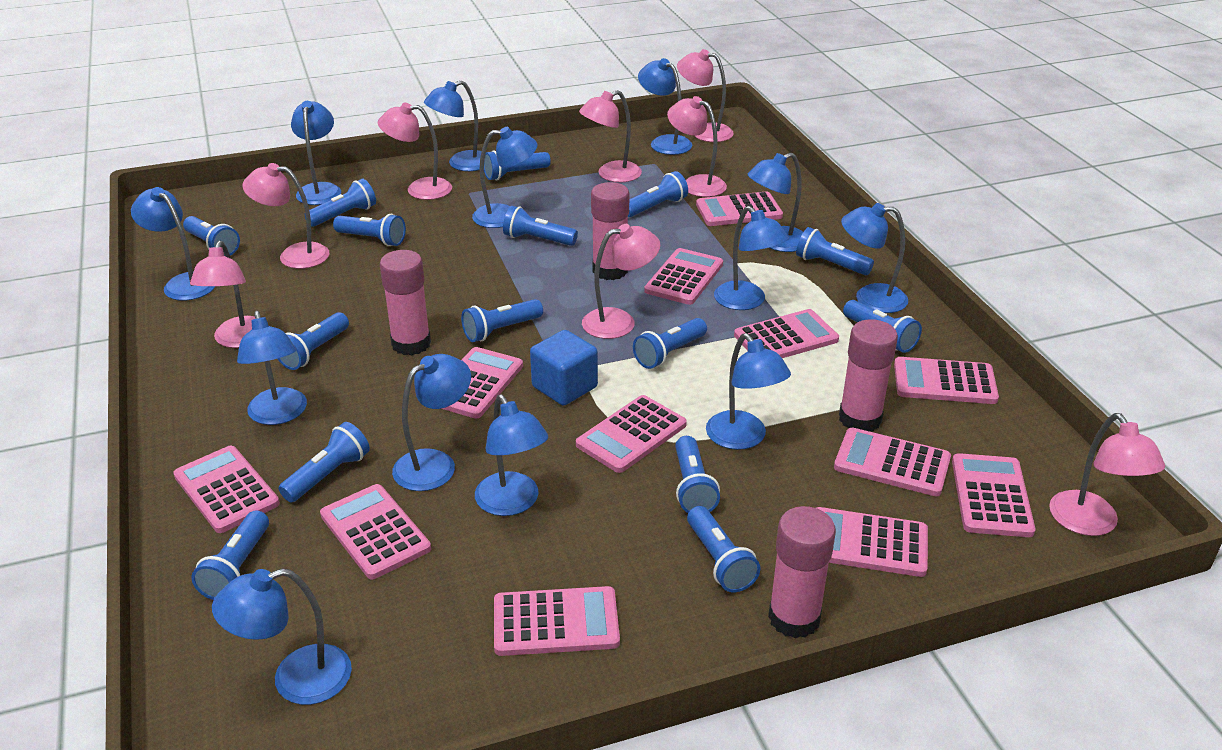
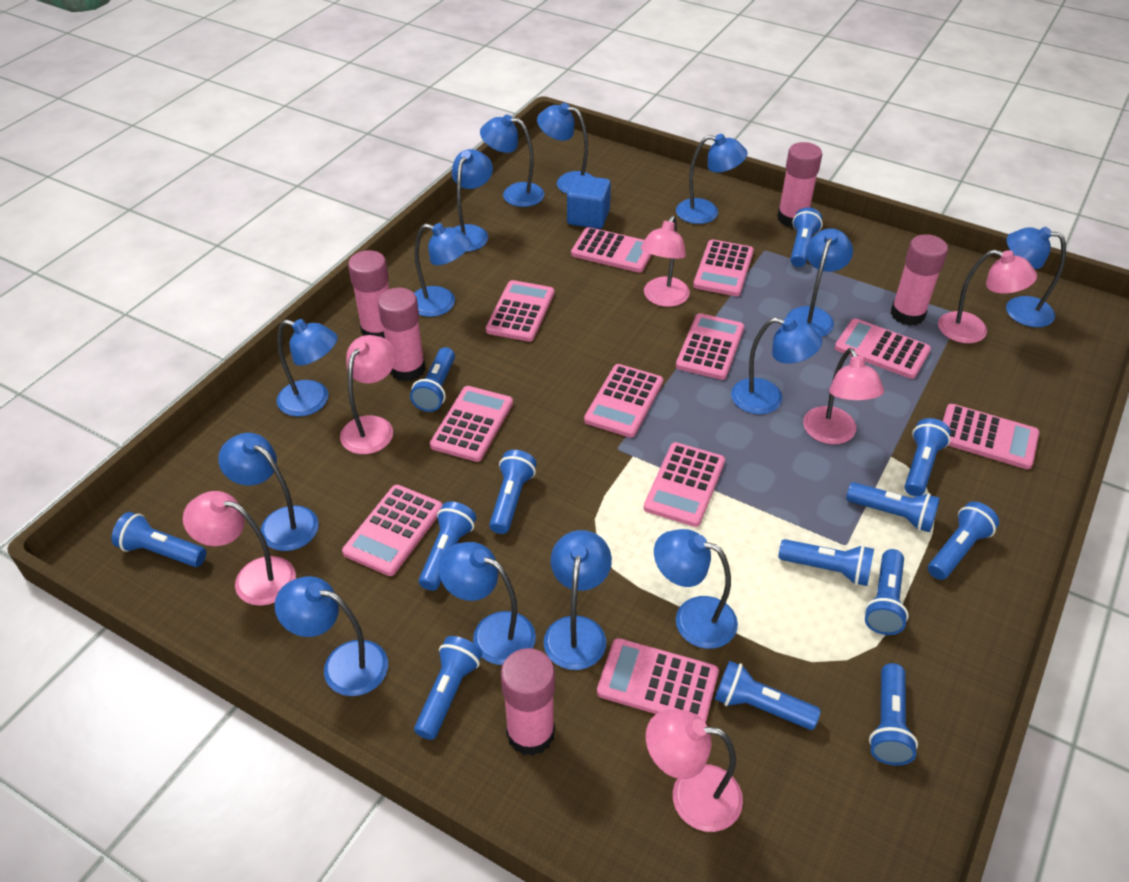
blue flashlight: 15 -> 13
blue lamp: 13 -> 14
pink calculator: 12 -> 11
pink glue stick: 4 -> 5
pink lamp: 8 -> 6

